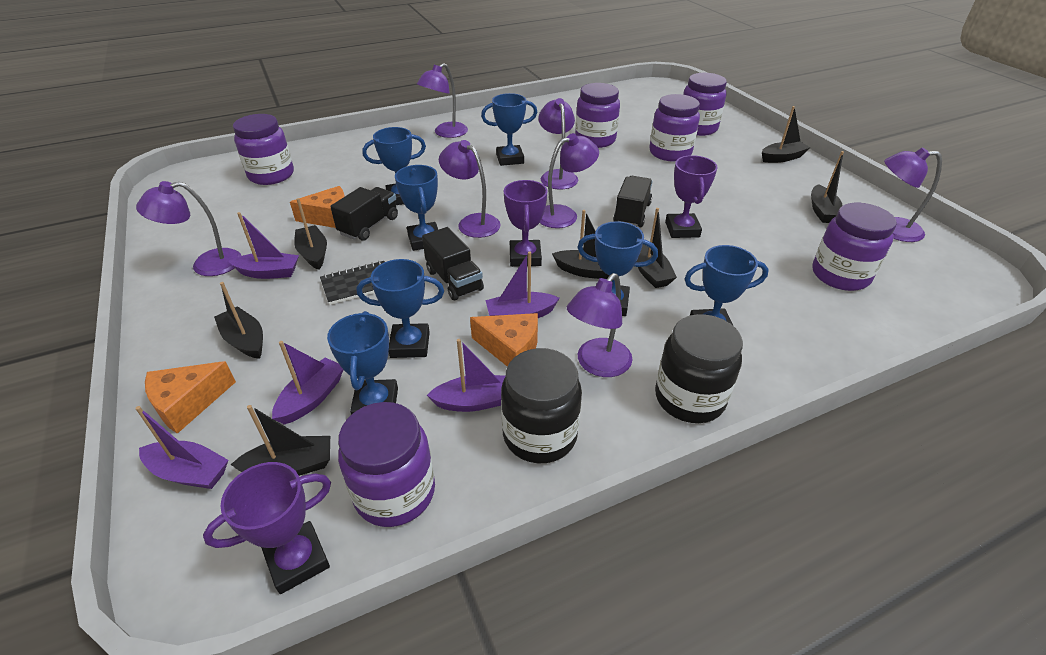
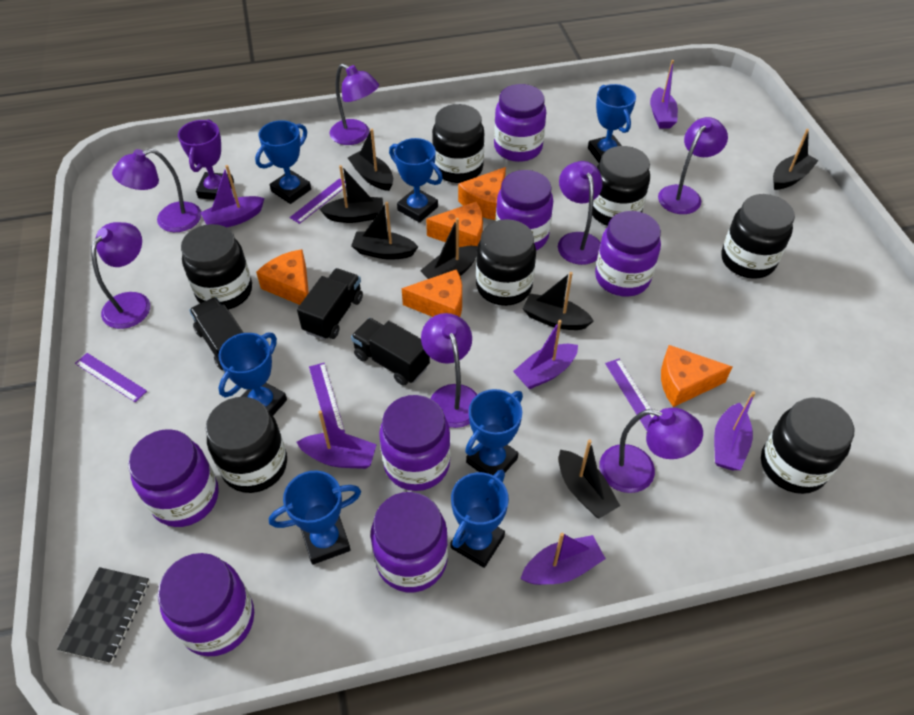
black jar: 2 -> 7
orange cheese: 3 -> 5
purple boat: 5 -> 6
purple jar: 6 -> 7
purple ruler: 0 -> 4
purple trophy: 3 -> 1

